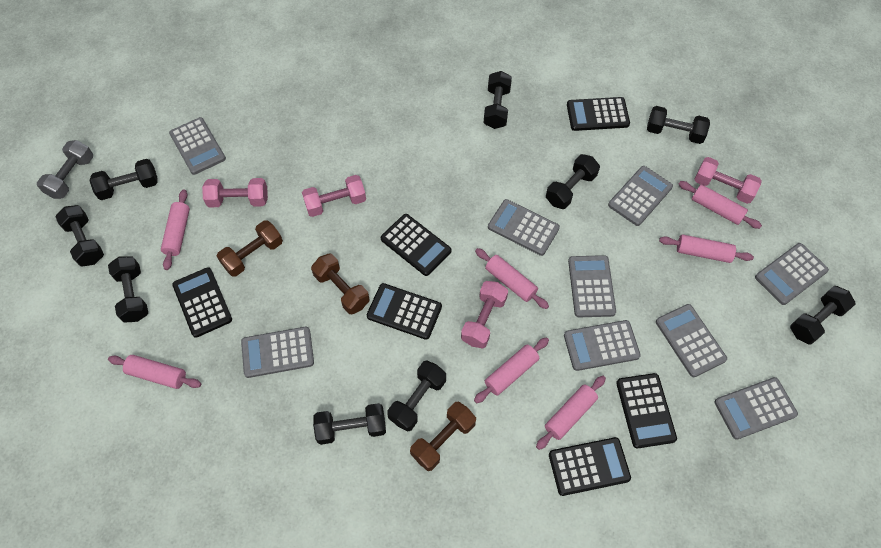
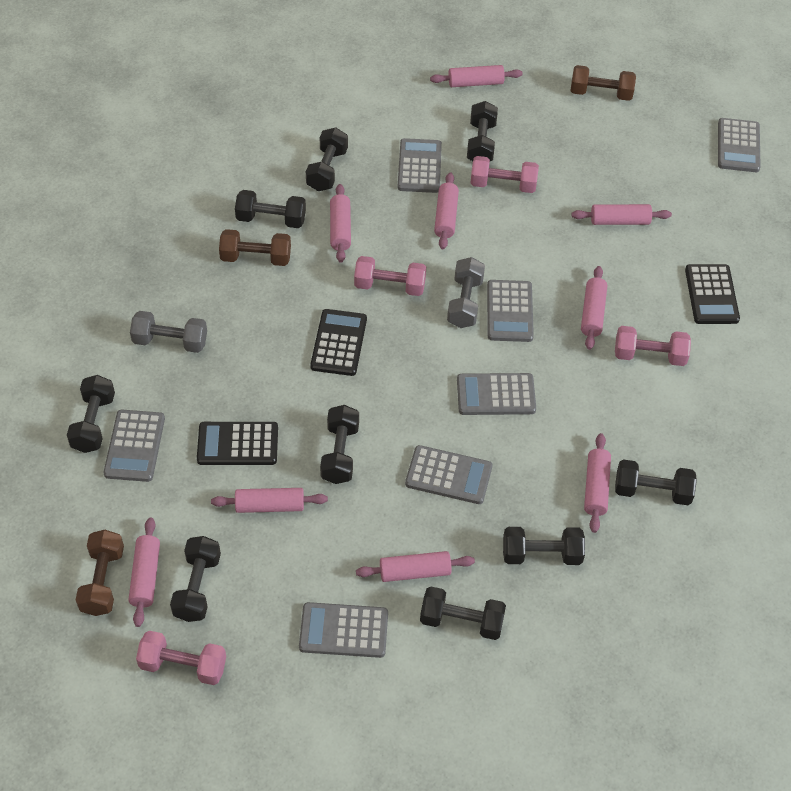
black calculator: 6 -> 3
grey calculator: 9 -> 7
grey dumbbell: 1 -> 2
pink rolling pin: 7 -> 9

